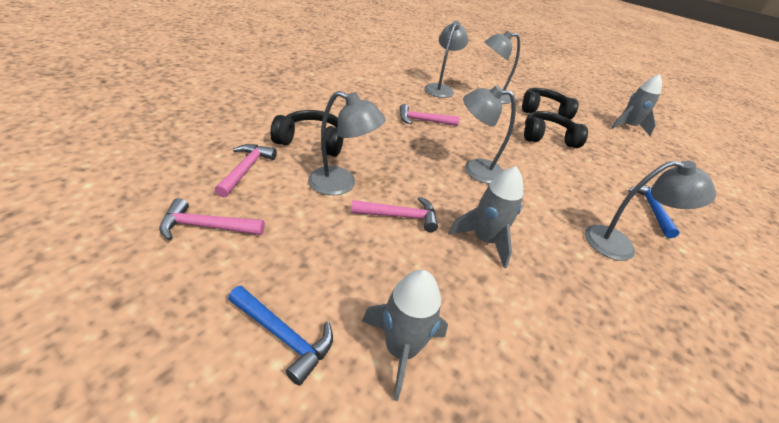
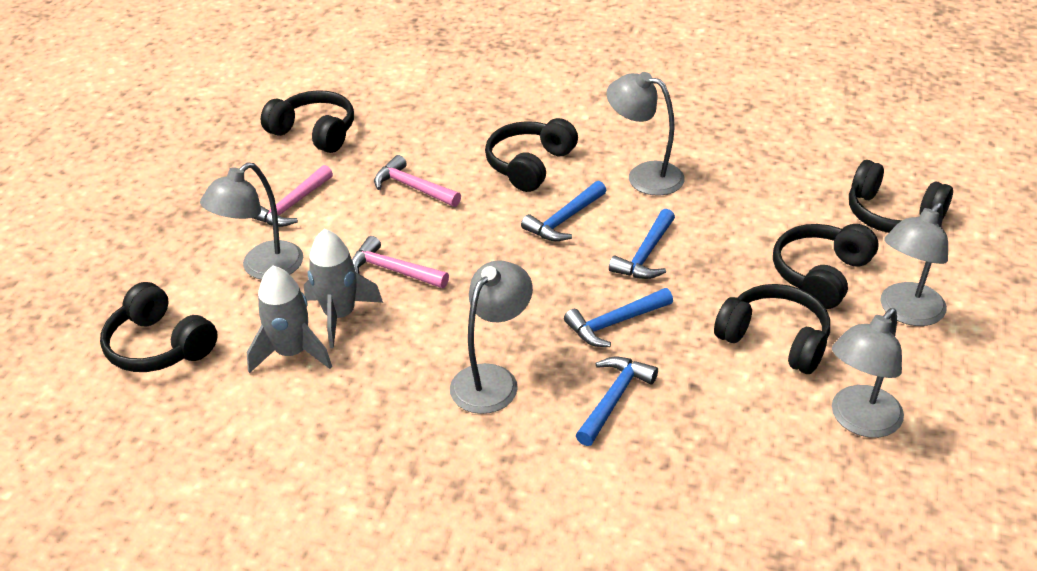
black headphones: 3 -> 6
blue hammer: 2 -> 4
grey rocket: 3 -> 2
pink hammer: 4 -> 3

